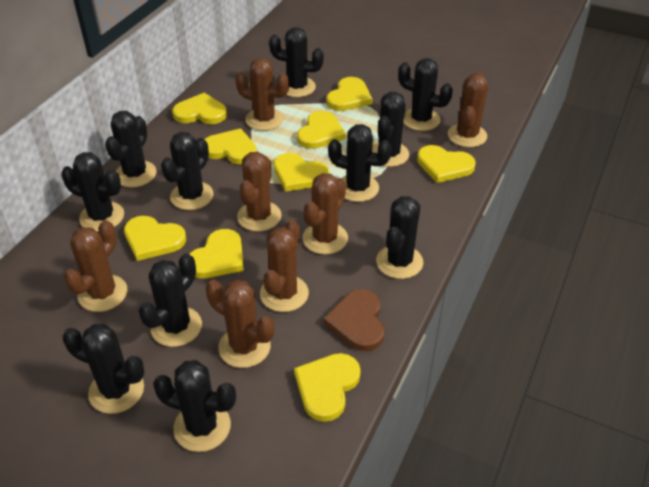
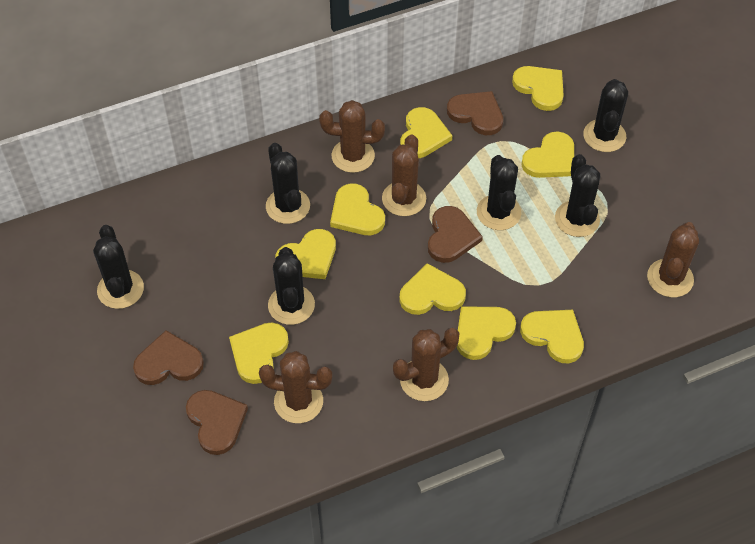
black cactus: 11 -> 6
brown cactus: 7 -> 5
brown heart: 1 -> 4

